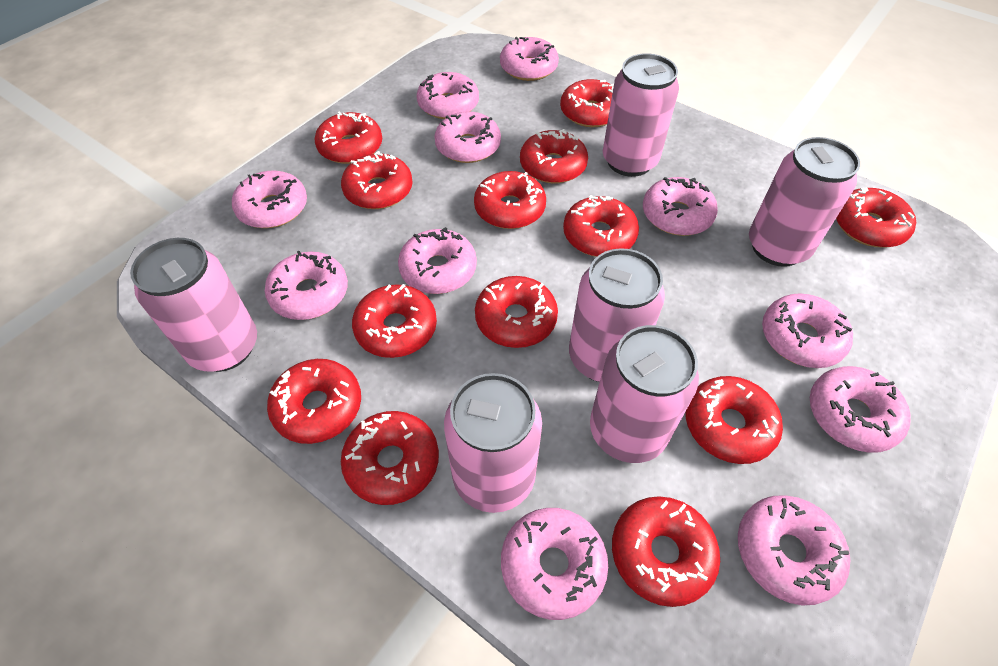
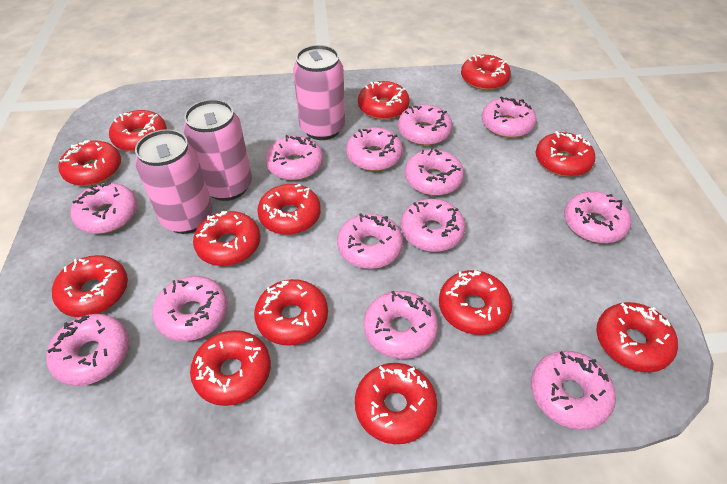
pink can: 6 -> 3
pink donut: 11 -> 13

